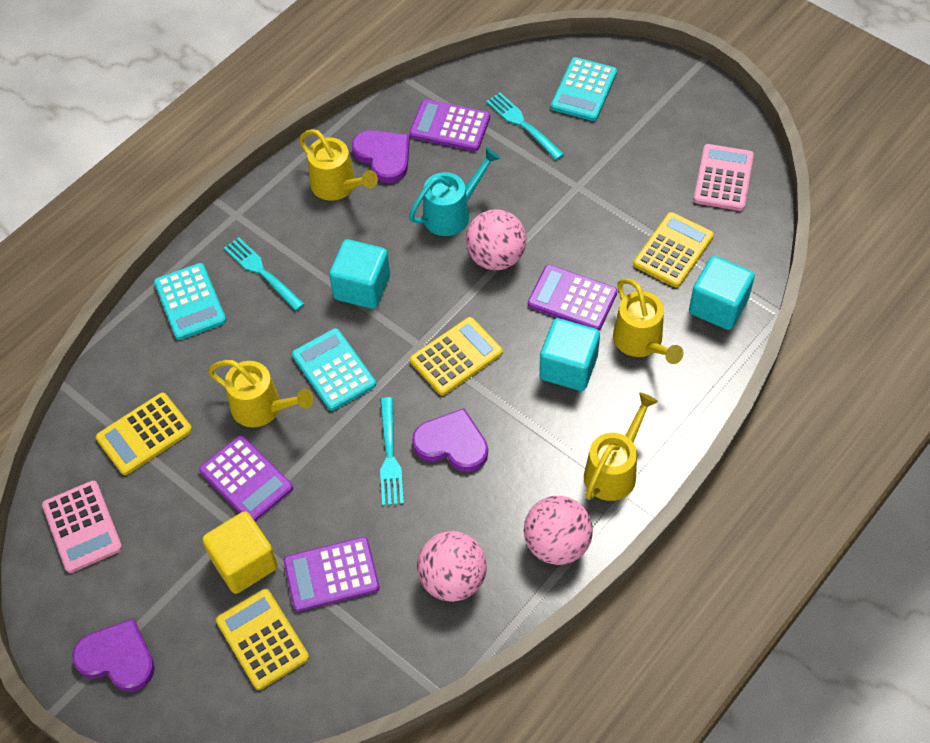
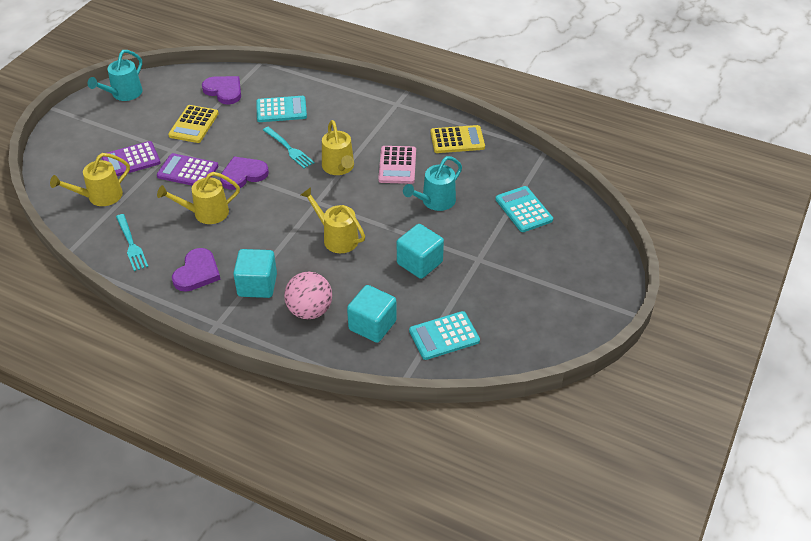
pink ball: 3 -> 1
pink calculator: 2 -> 1
purple calculator: 4 -> 2
turquoise fork: 3 -> 2
turquoise watering can: 1 -> 2
yellow calculator: 4 -> 2
yellow cube: 1 -> 0

